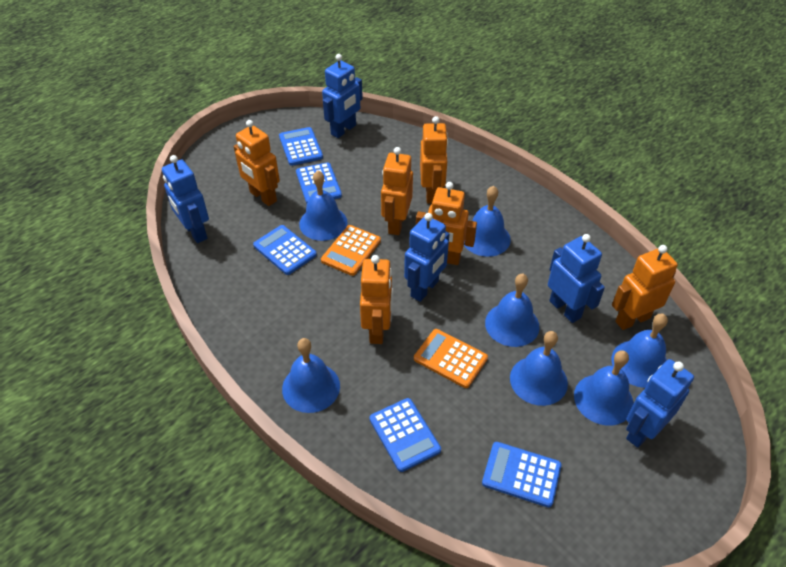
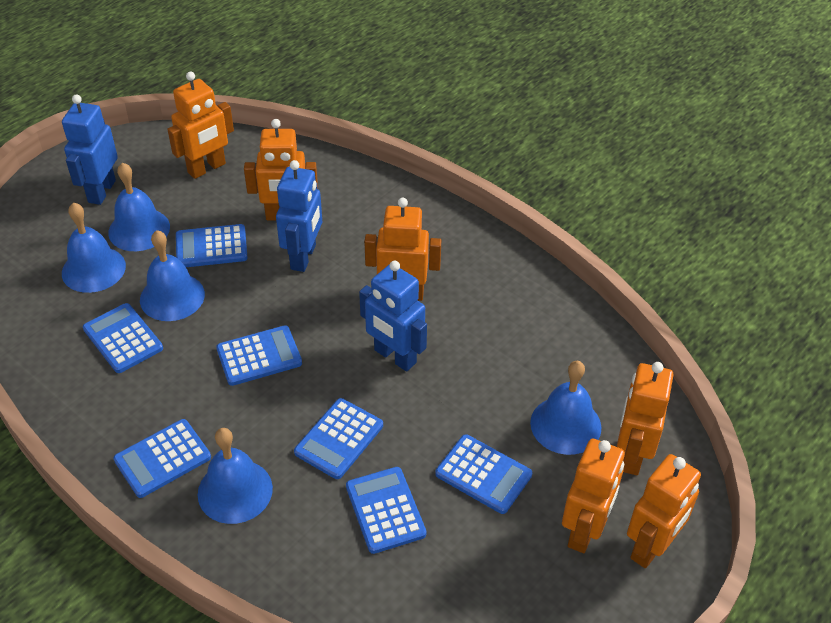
blue bell: 7 -> 5
blue calculator: 5 -> 7
blue robot: 5 -> 3
orange calculator: 2 -> 0

